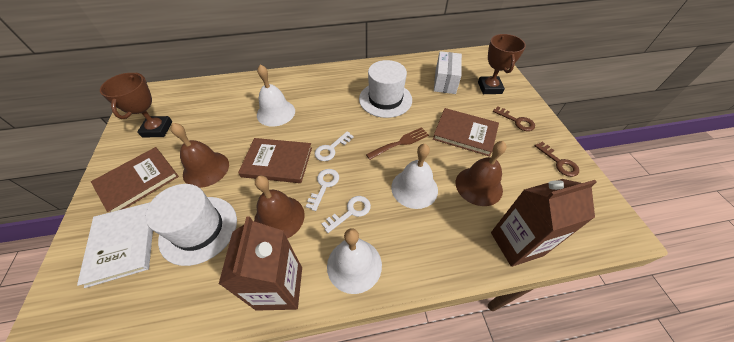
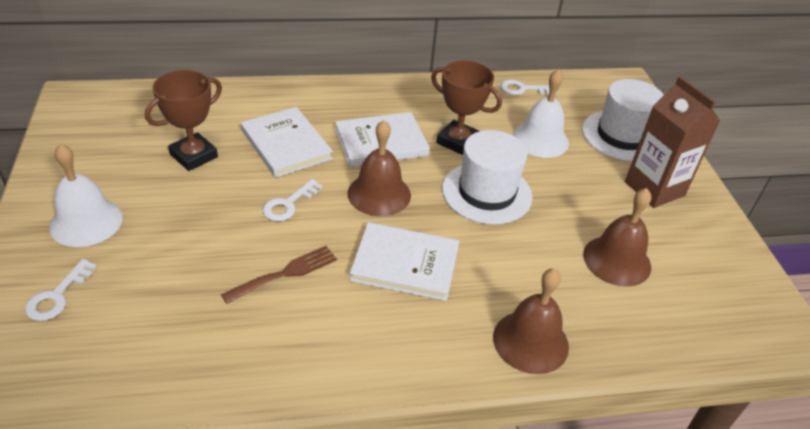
brown book: 3 -> 0
brown carton: 2 -> 1
brown key: 2 -> 0
white bell: 3 -> 2
white book: 1 -> 3
white box: 1 -> 0

